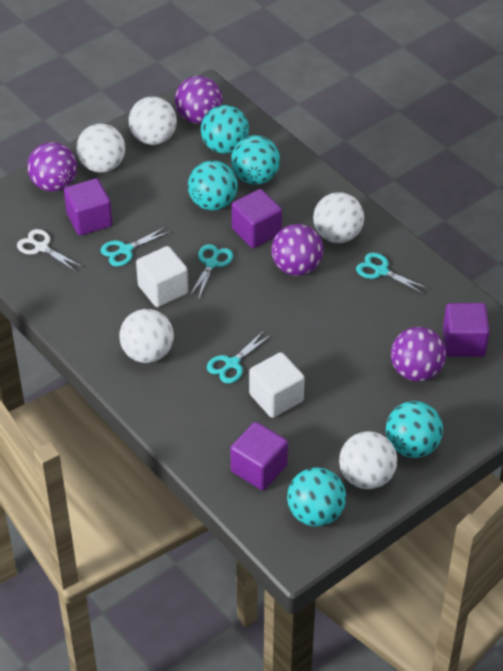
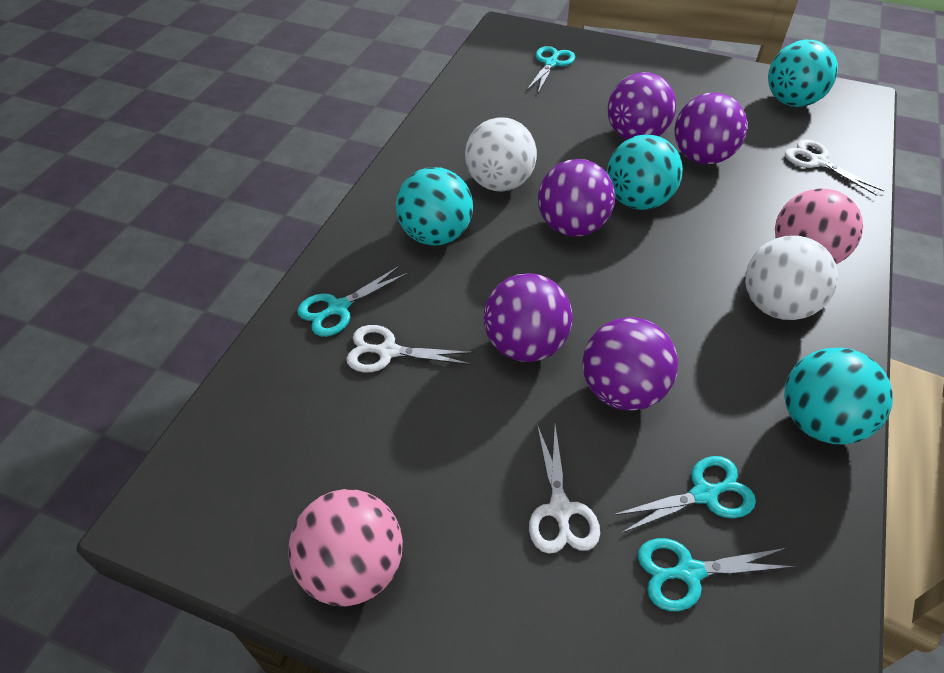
pink ball: 0 -> 2
purple ball: 4 -> 5
purple cube: 4 -> 0
turquoise ball: 5 -> 4
white ball: 5 -> 2
white cube: 2 -> 0
white scissors: 1 -> 3

